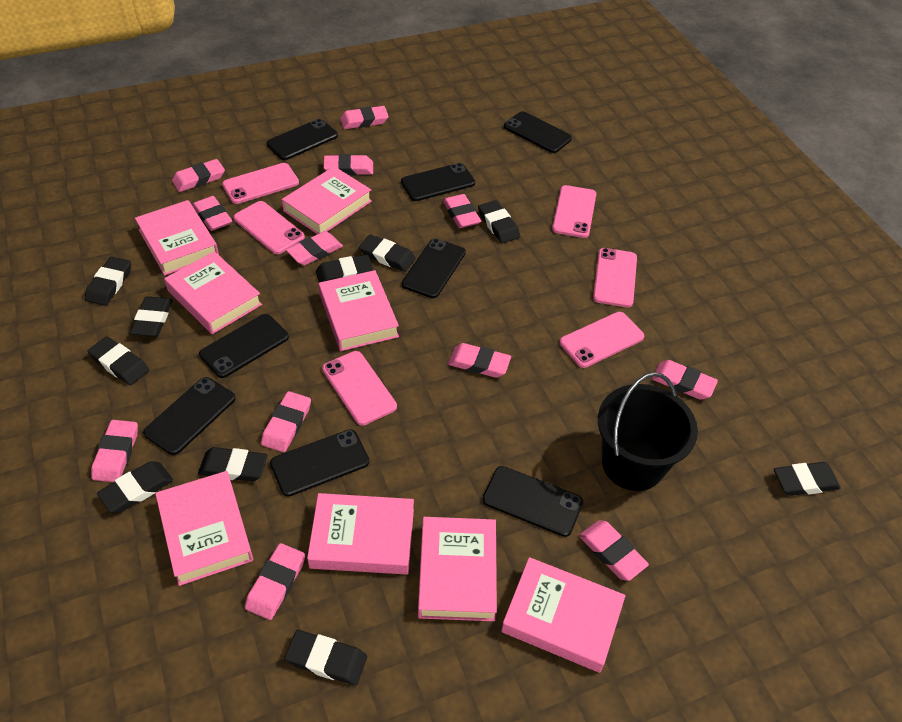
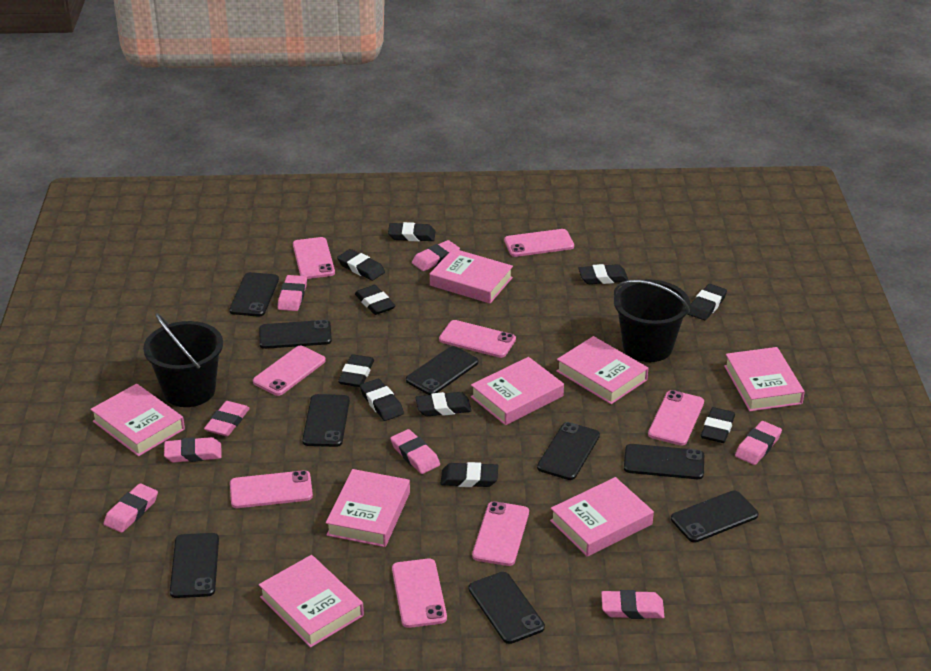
black bucket: 1 -> 2
black phone: 8 -> 9
pink eraser: 12 -> 8
pink phone: 6 -> 8

